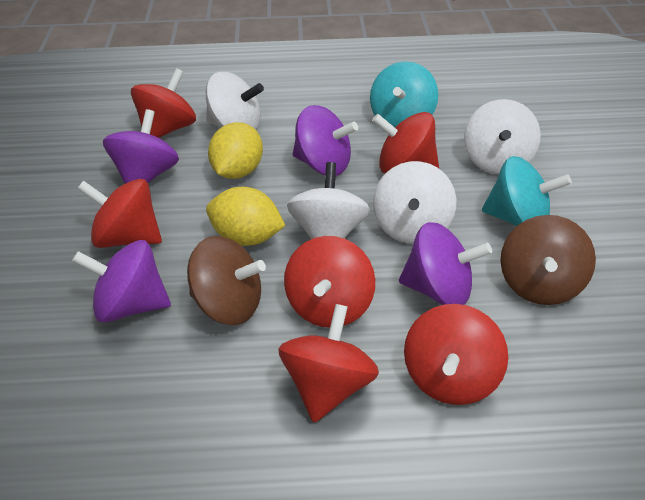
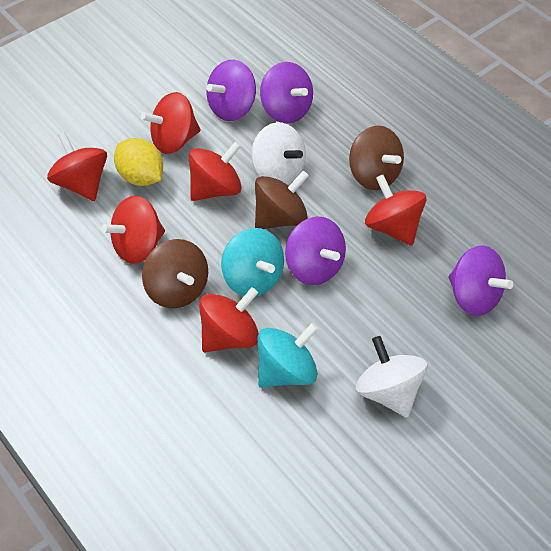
brown spinning top: 2 -> 3
white spinning top: 4 -> 2
yellow lemon: 2 -> 1

